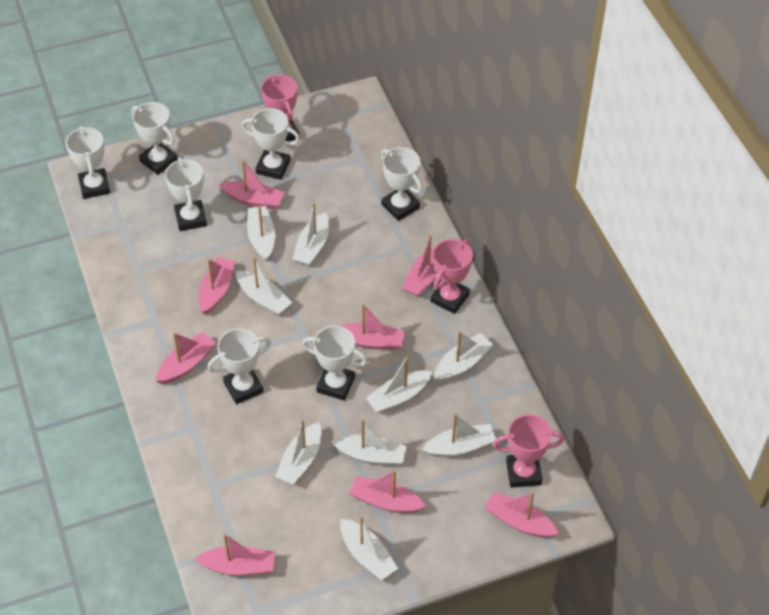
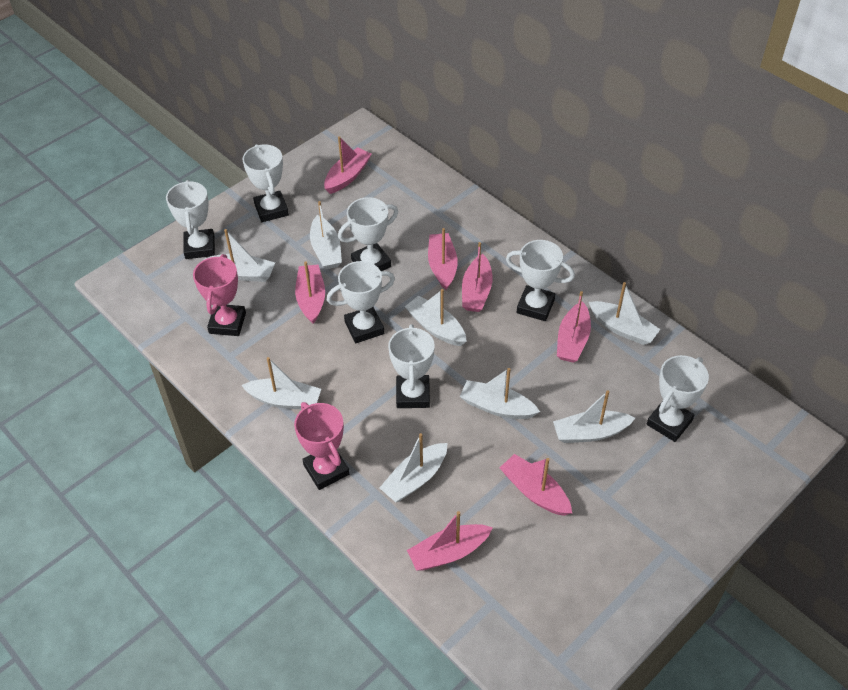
pink boat: 8 -> 7
pink trophy: 3 -> 2
white boat: 9 -> 8

